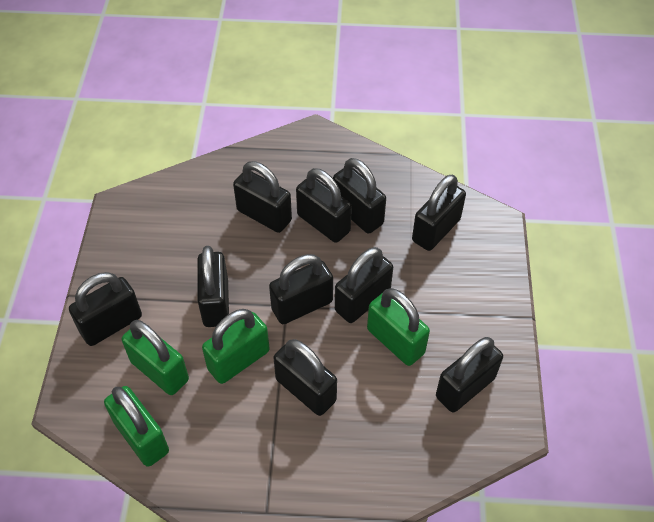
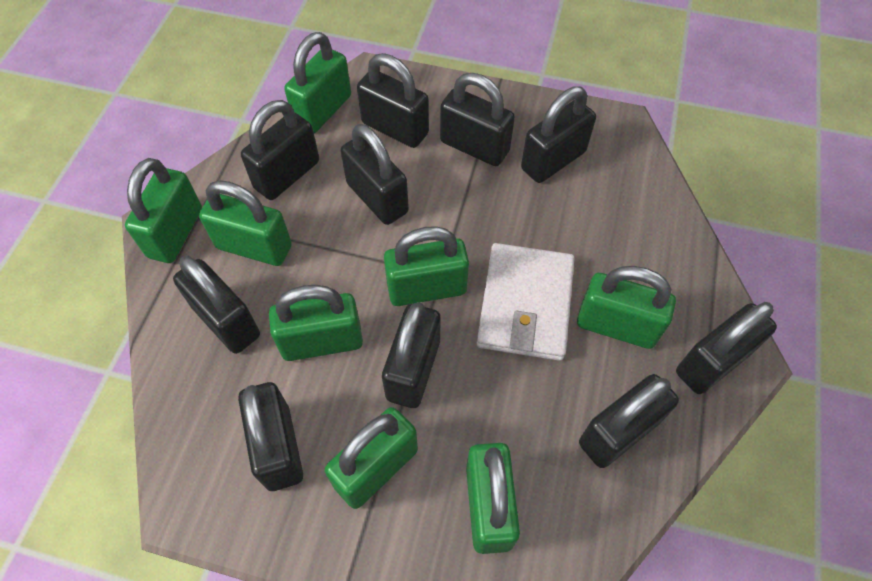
green padlock: 4 -> 8
white wallet: 0 -> 1

